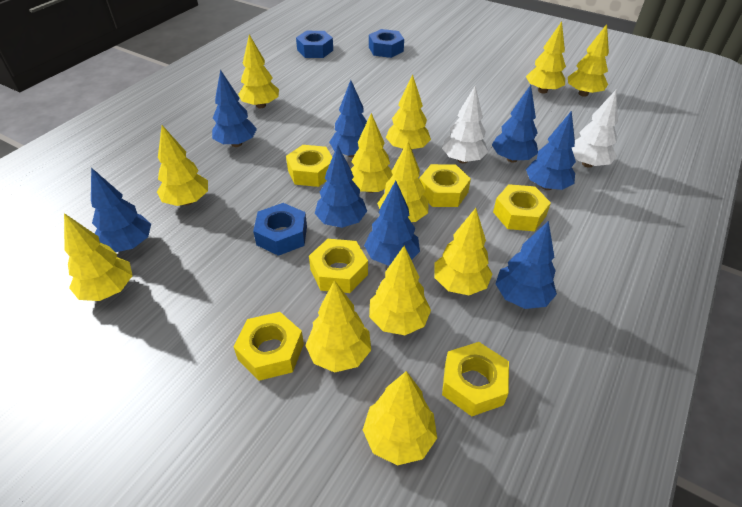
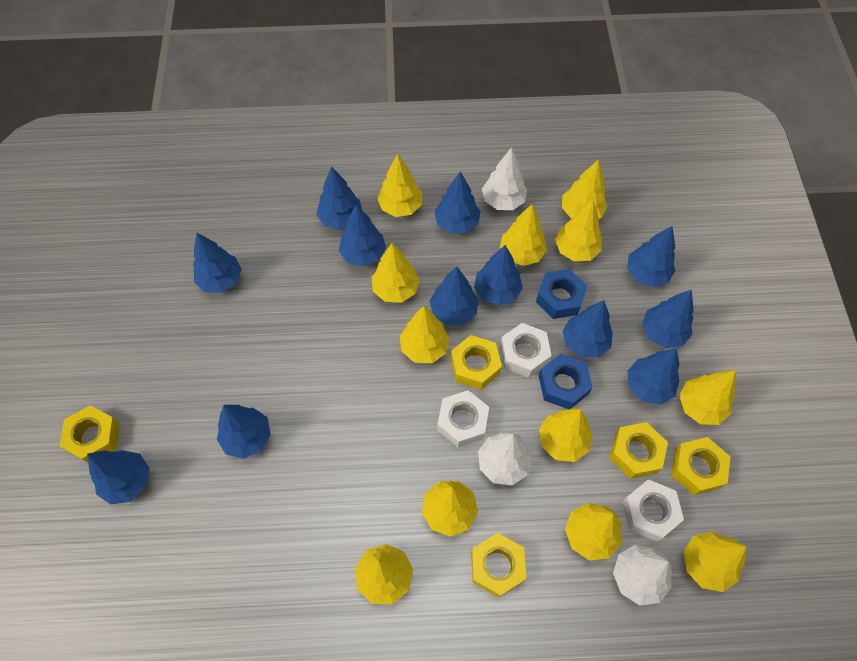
blue nut: 3 -> 2
blue tree: 8 -> 12
white nut: 0 -> 3
white tree: 2 -> 3
yellow nut: 6 -> 5

